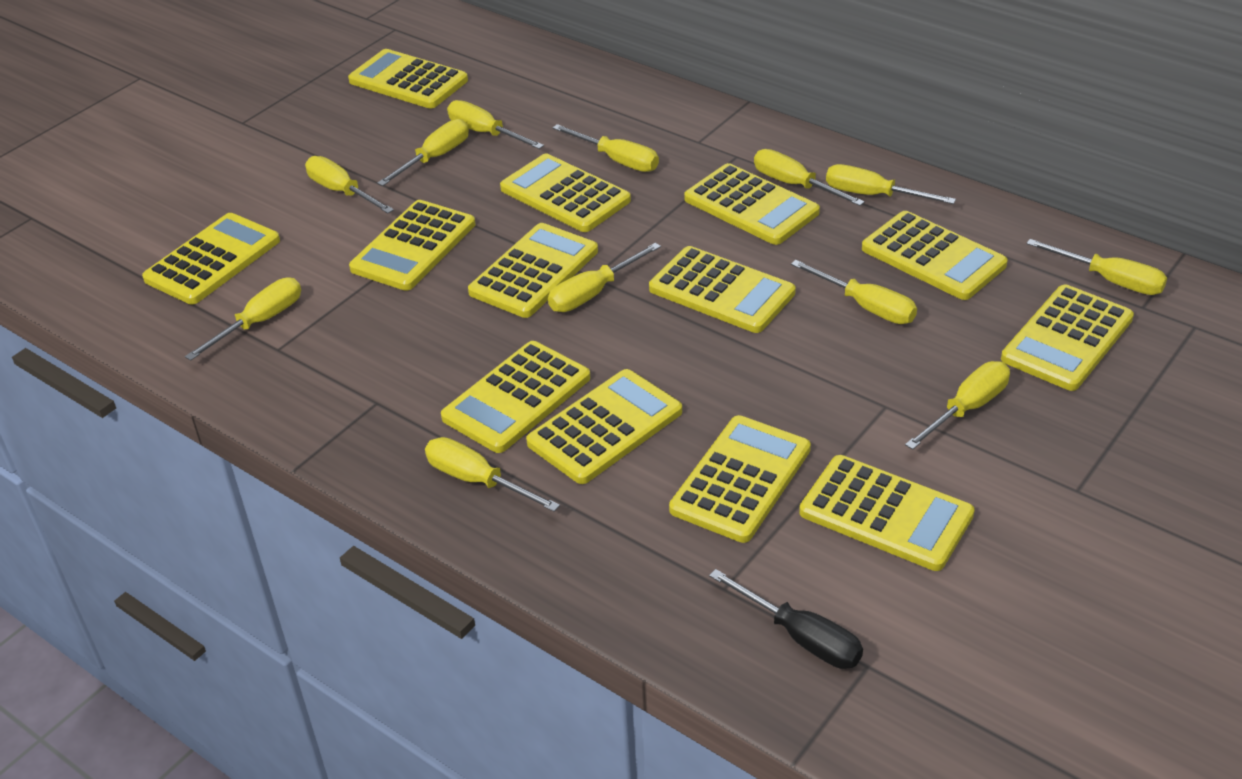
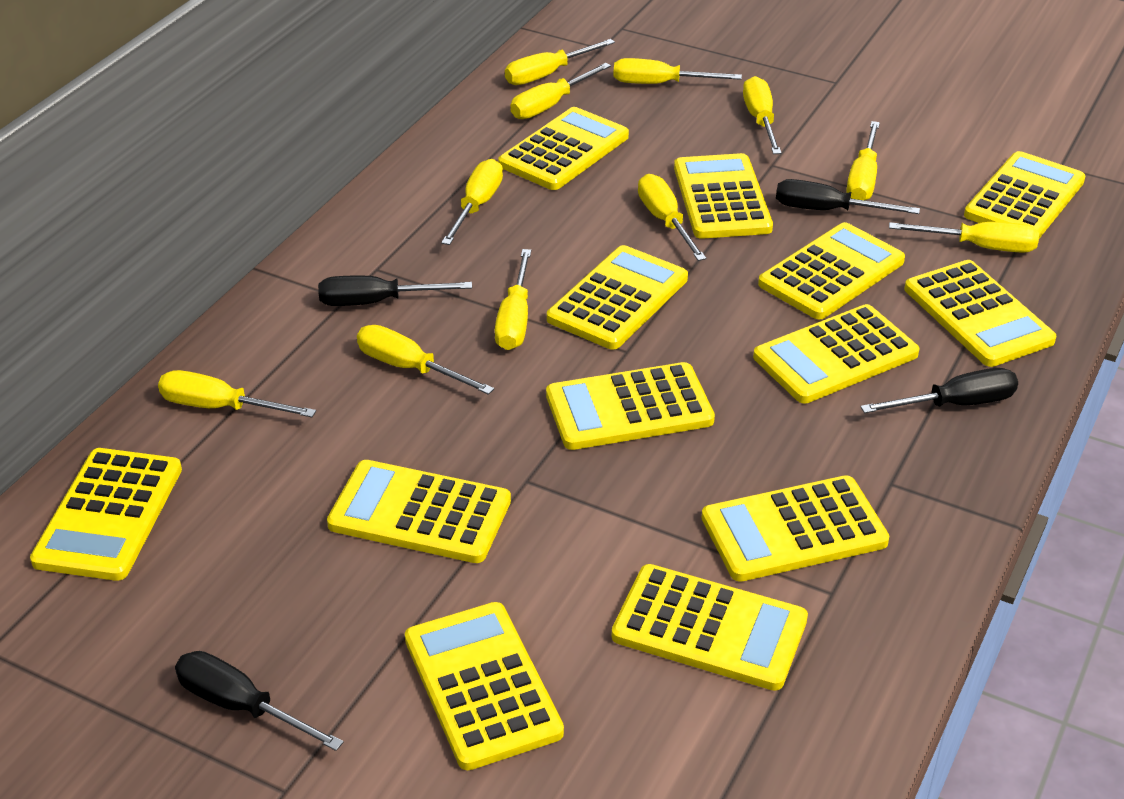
black screwdriver: 1 -> 4
yellow screwdriver: 12 -> 11

